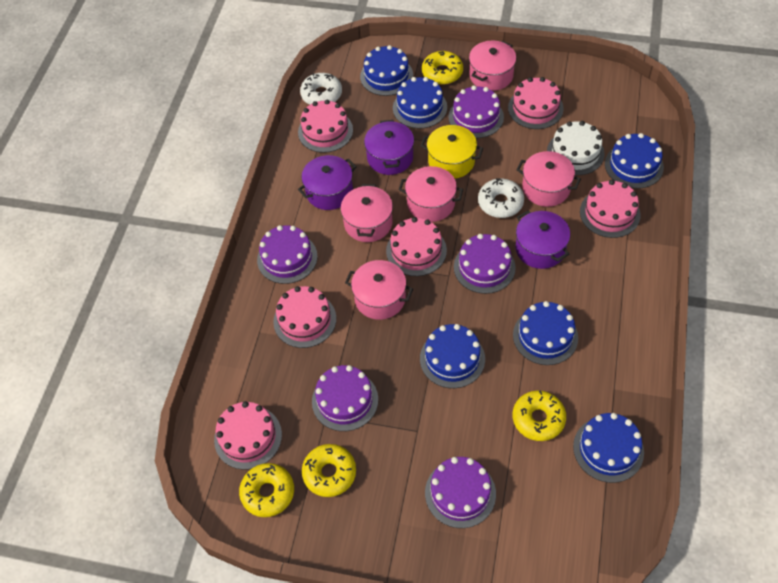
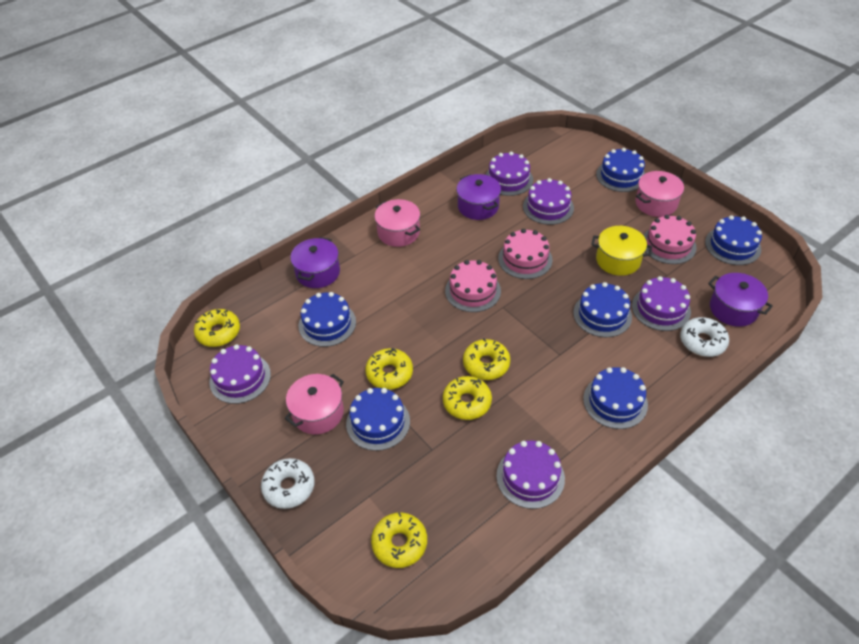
pink cake: 6 -> 3
pink pot: 5 -> 3
white cake: 1 -> 0
yellow donut: 4 -> 5

